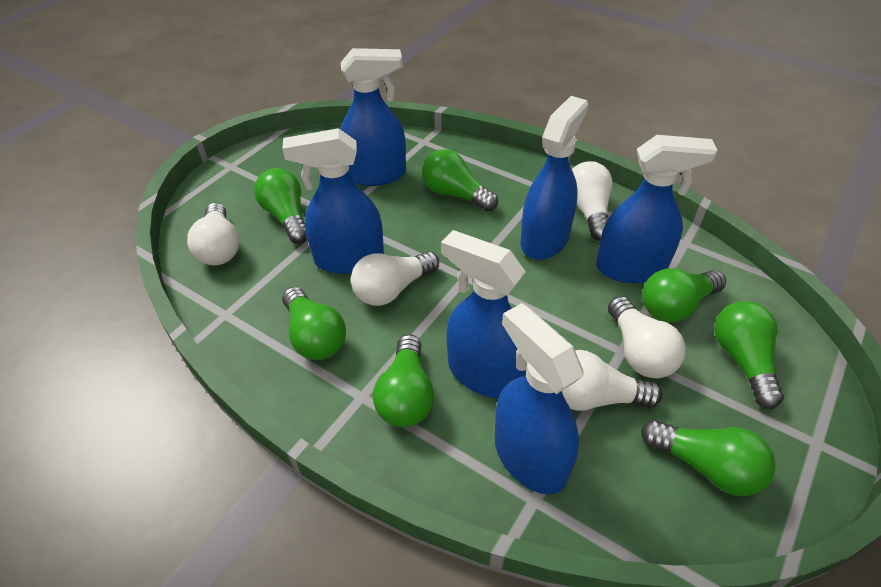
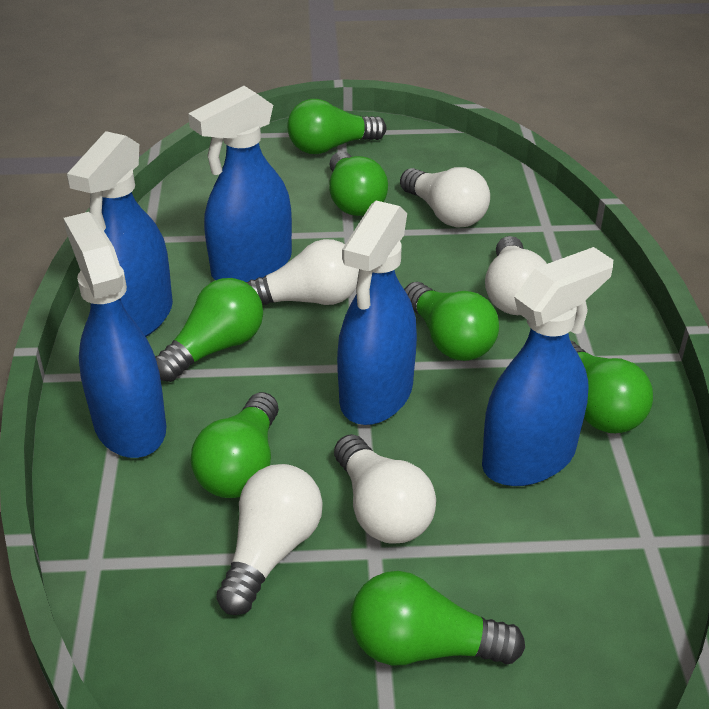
blue spray bottle: 6 -> 5

